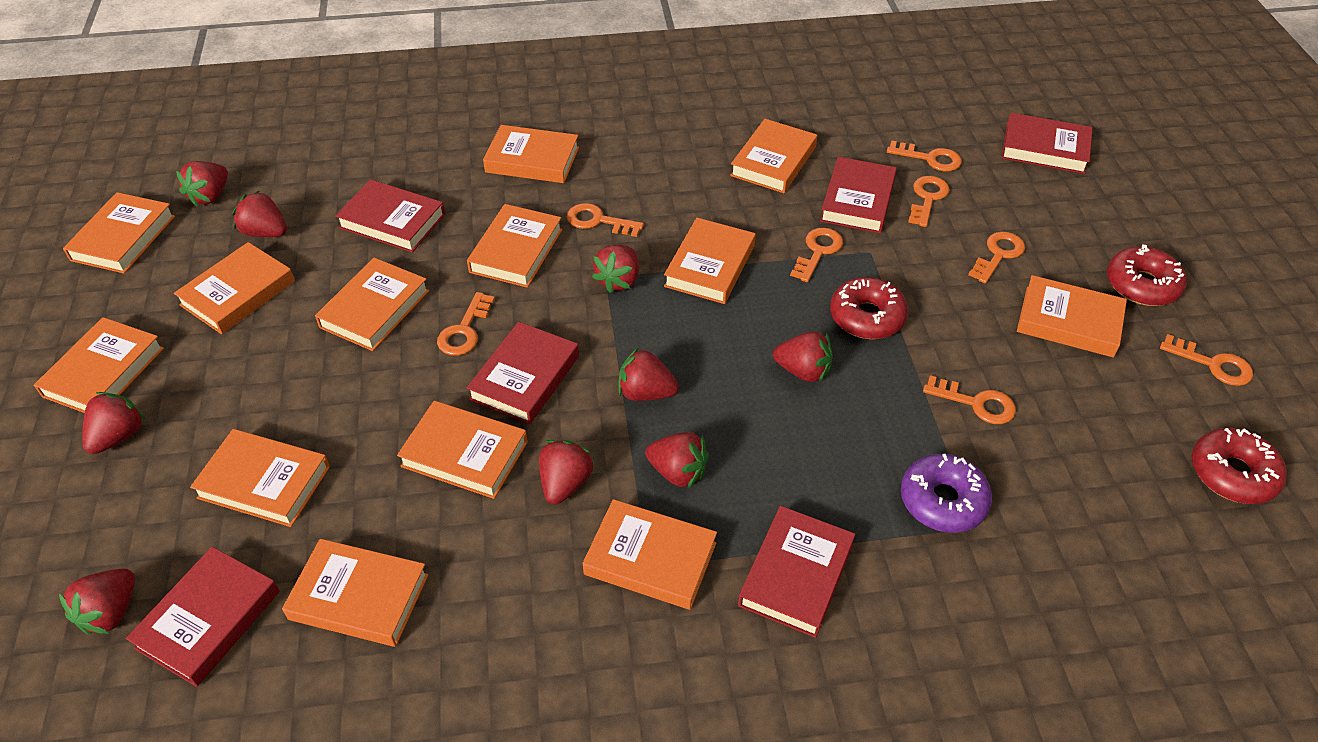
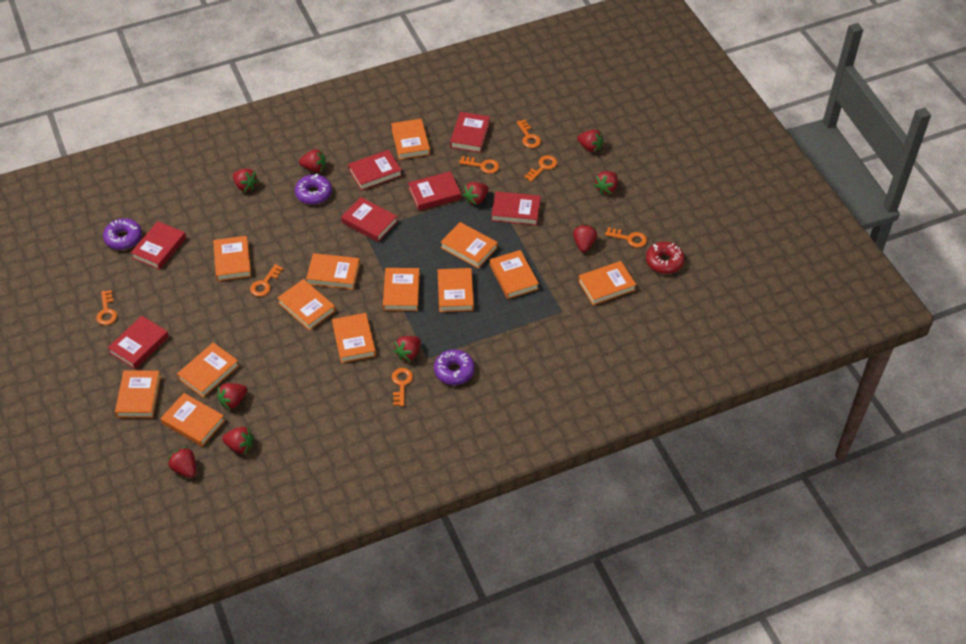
orange key: 8 -> 7
purple donut: 1 -> 3
red book: 6 -> 7
red donut: 3 -> 1
red strawberry: 9 -> 10

